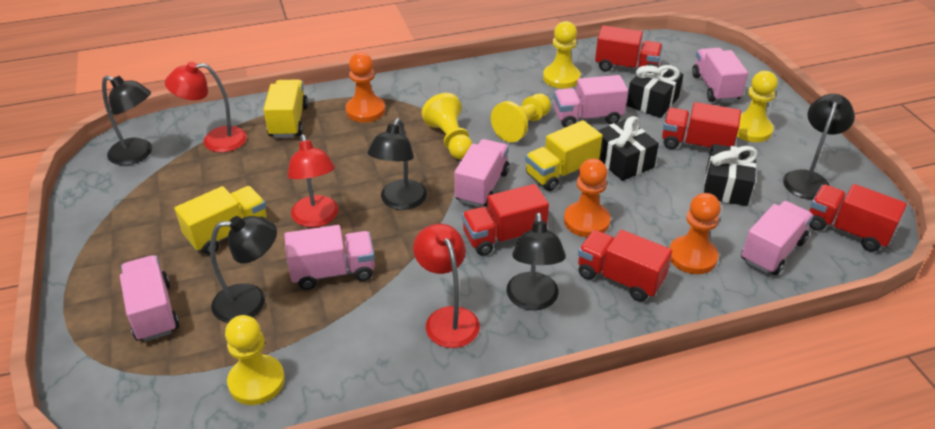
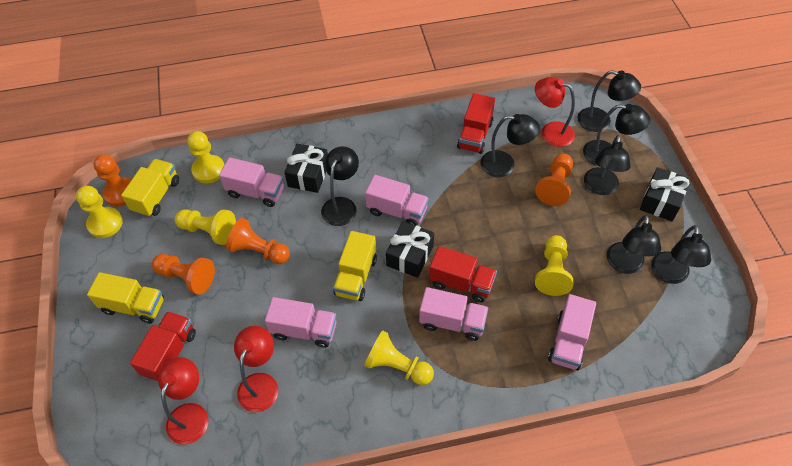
black lamp: 5 -> 7
orange pawn: 3 -> 4
pink truck: 6 -> 5
red truck: 5 -> 3

